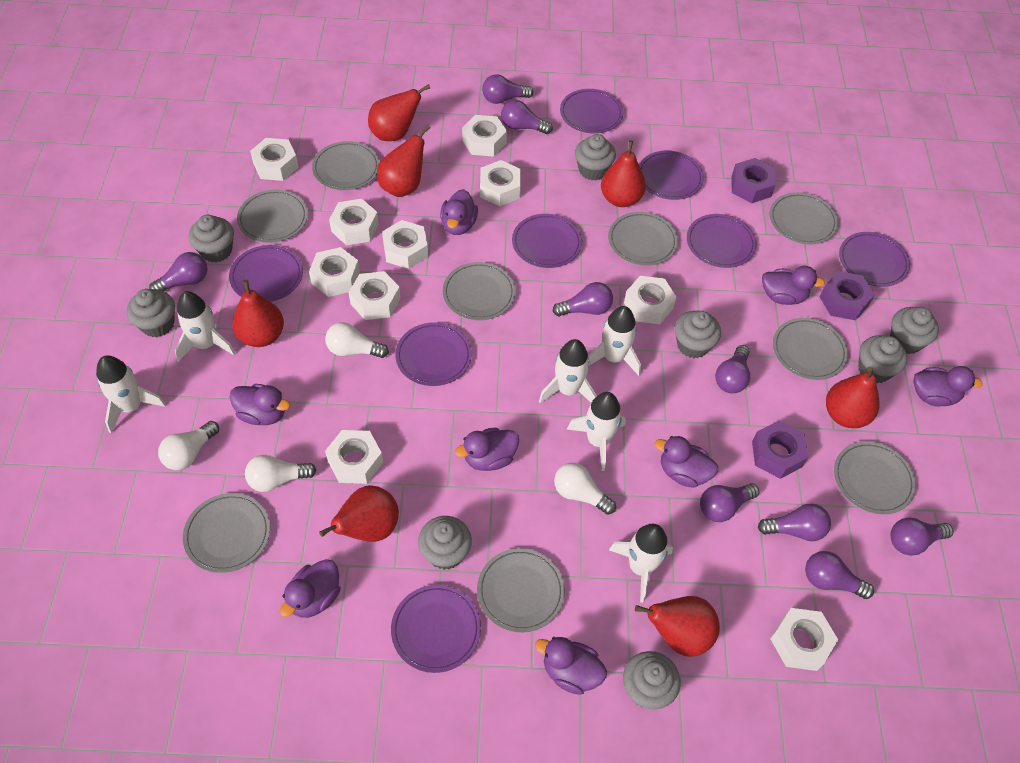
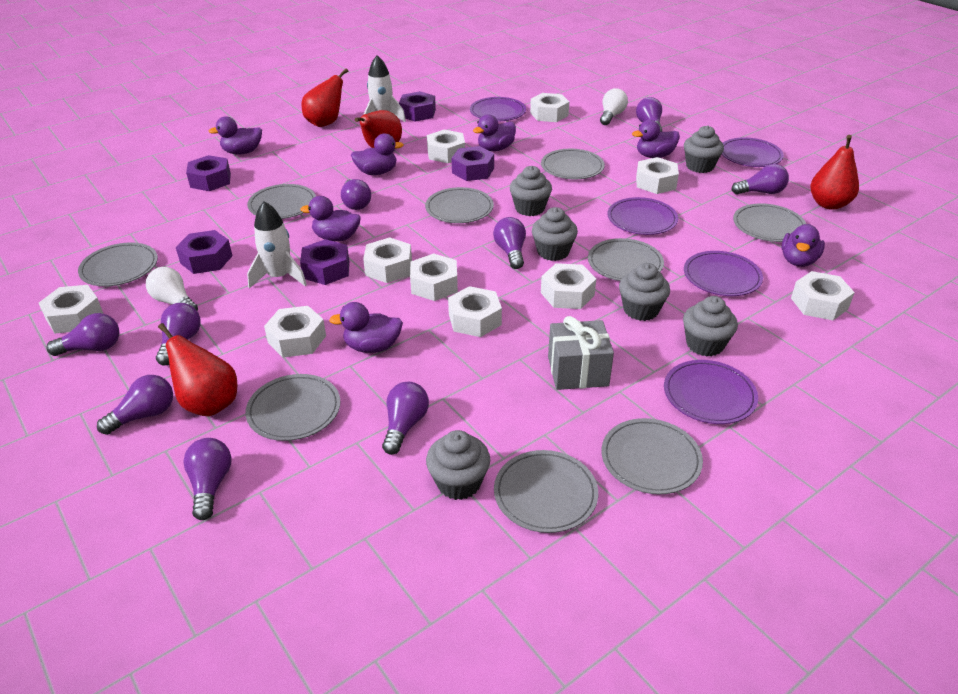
grey cupcake: 8 -> 6
grey gift: 0 -> 1
purple duck: 8 -> 7
purple nut: 3 -> 5
purple plate: 8 -> 5
red pear: 7 -> 4
white light bulb: 4 -> 2
white rocket: 6 -> 2

